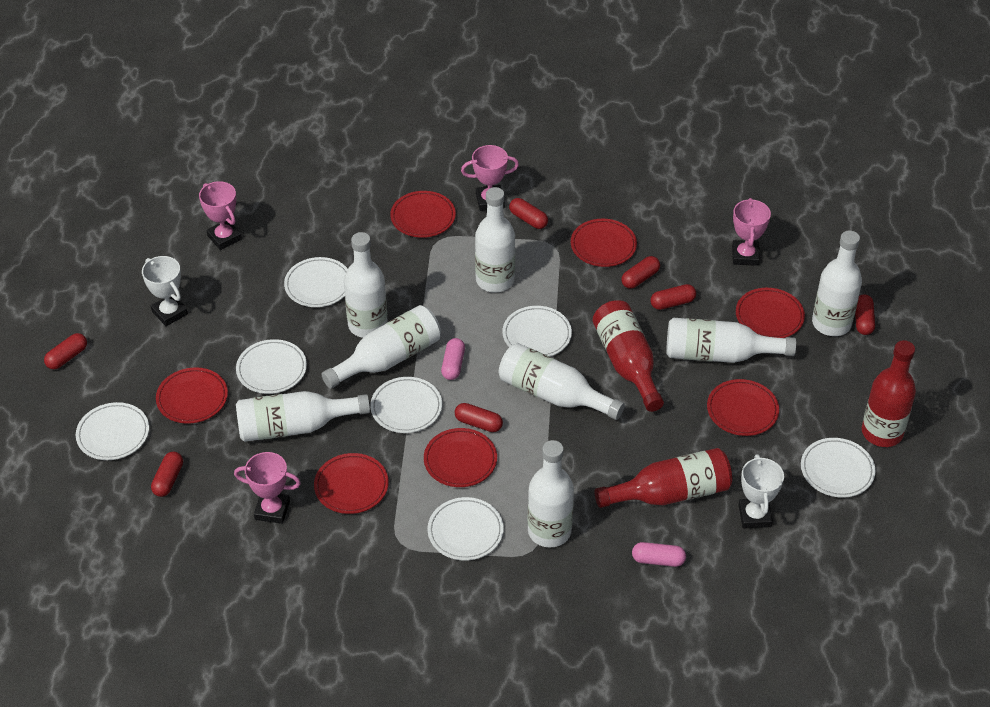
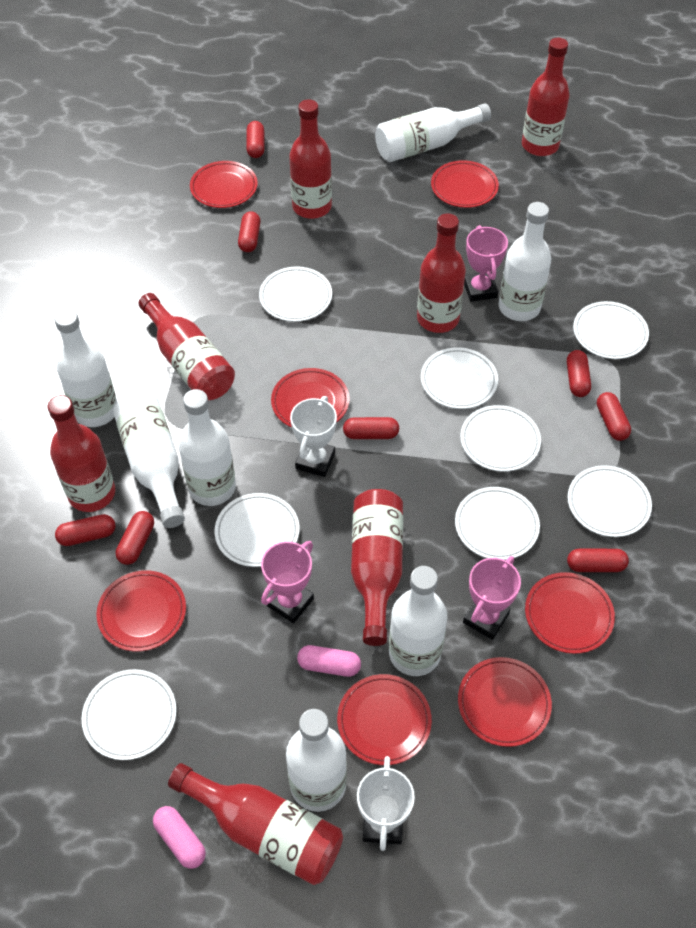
pink trophy: 4 -> 3
red bottle: 3 -> 7
red capsule: 7 -> 8
white bottle: 8 -> 7
white plate: 7 -> 8

